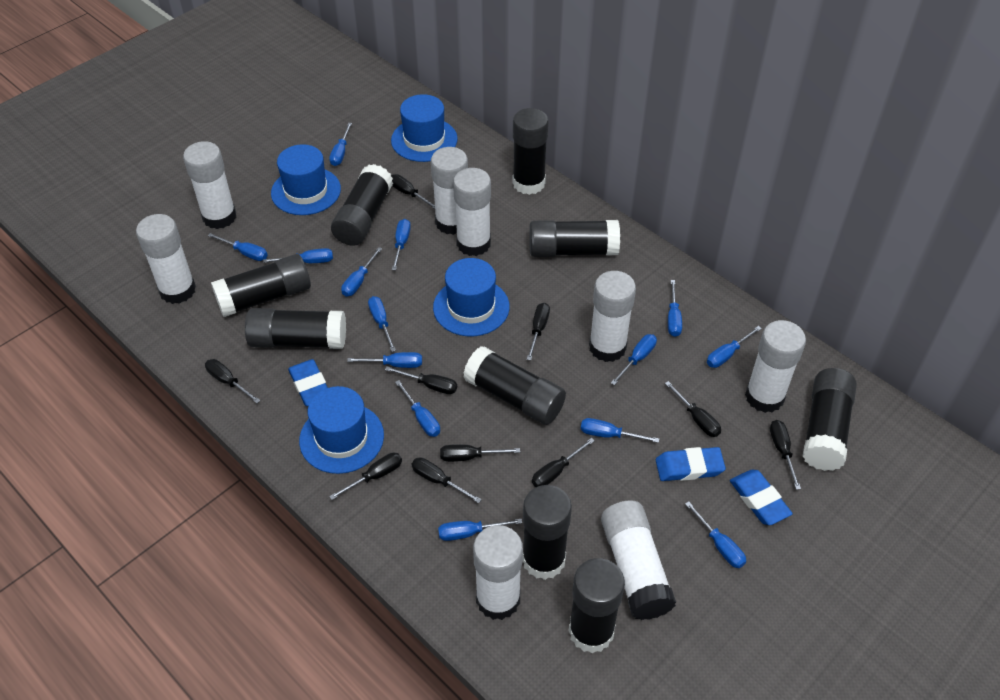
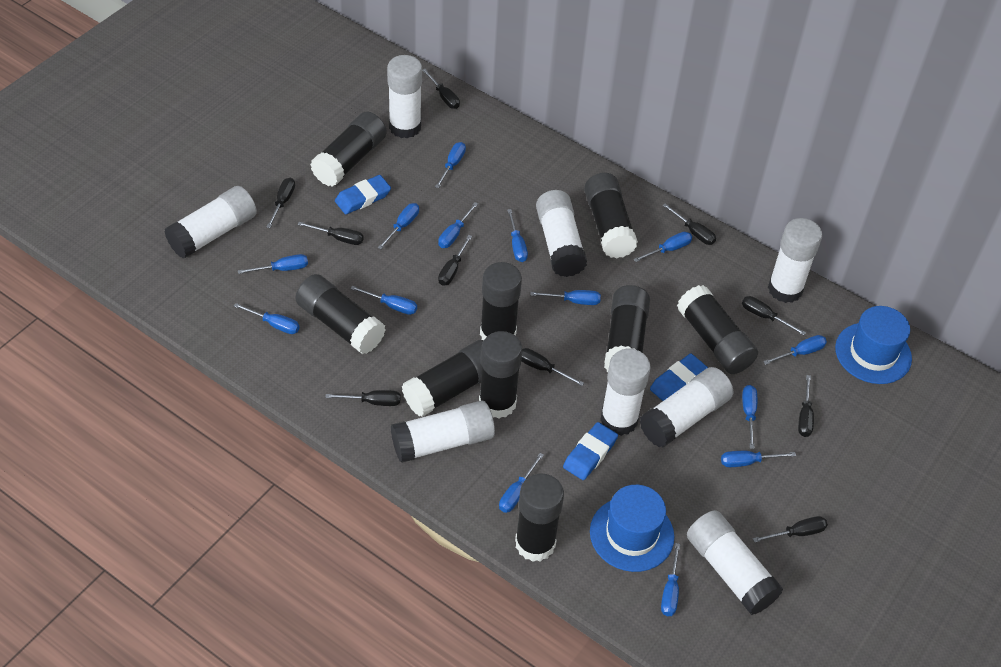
blue hat: 4 -> 2

